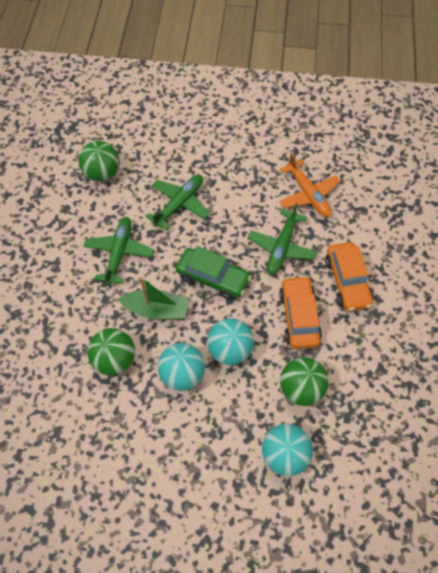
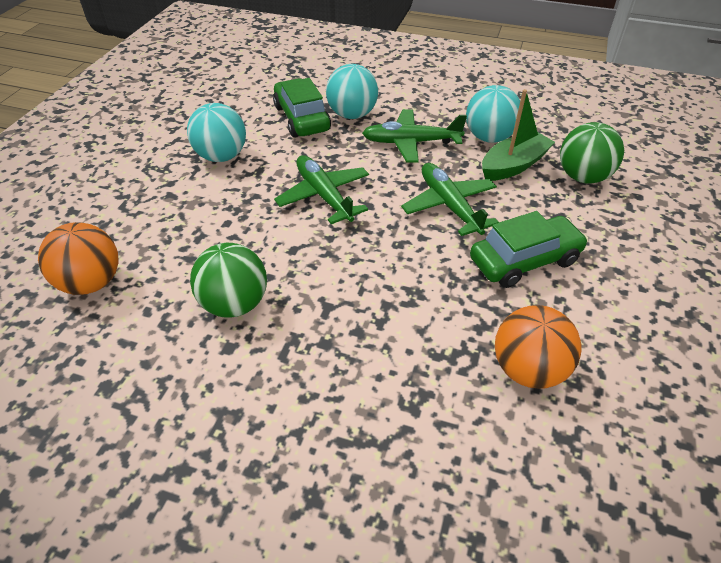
green ball: 3 -> 2
green car: 1 -> 2
orange ball: 0 -> 2
orange car: 2 -> 0
orange plane: 1 -> 0

